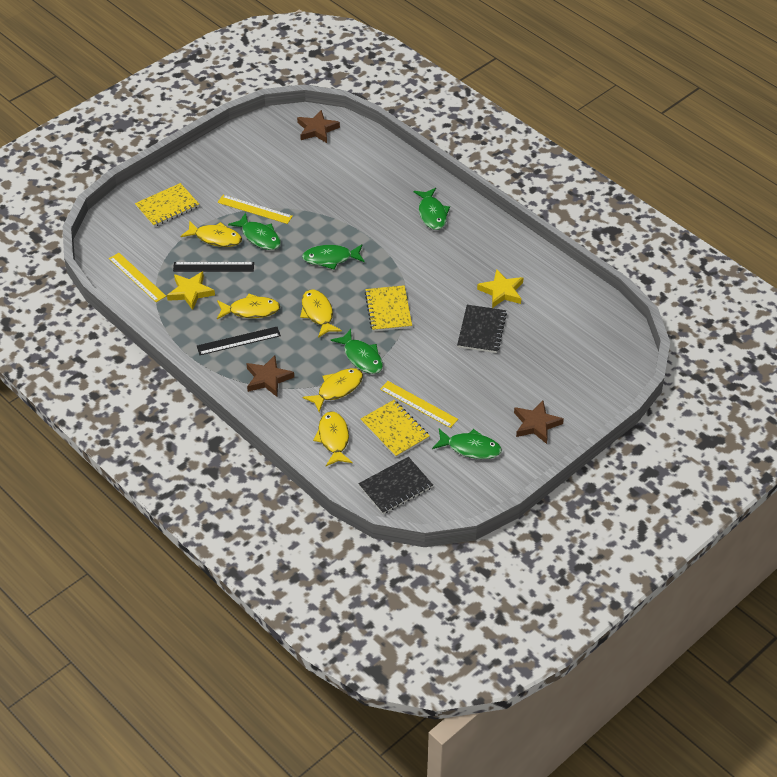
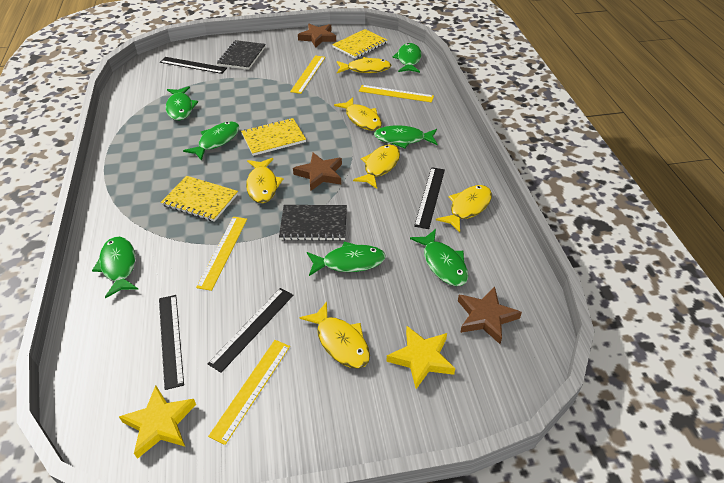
black ruler: 2 -> 4
green fish: 5 -> 7
yellow fish: 5 -> 6
yellow ruler: 3 -> 4

